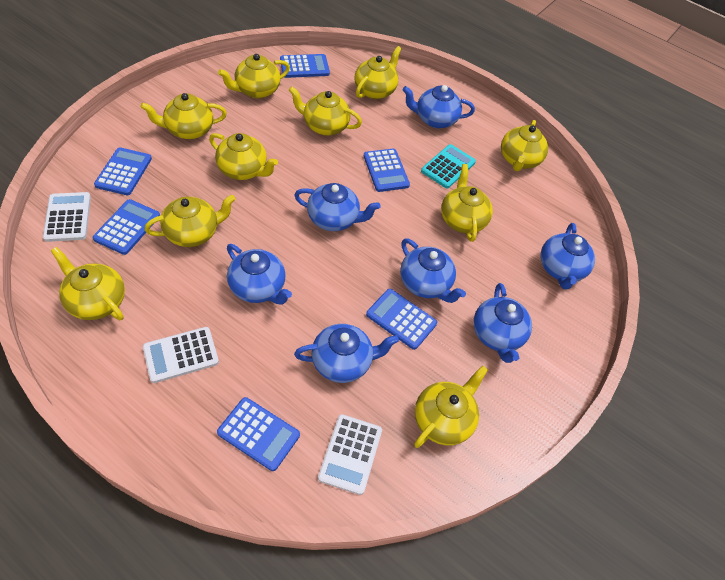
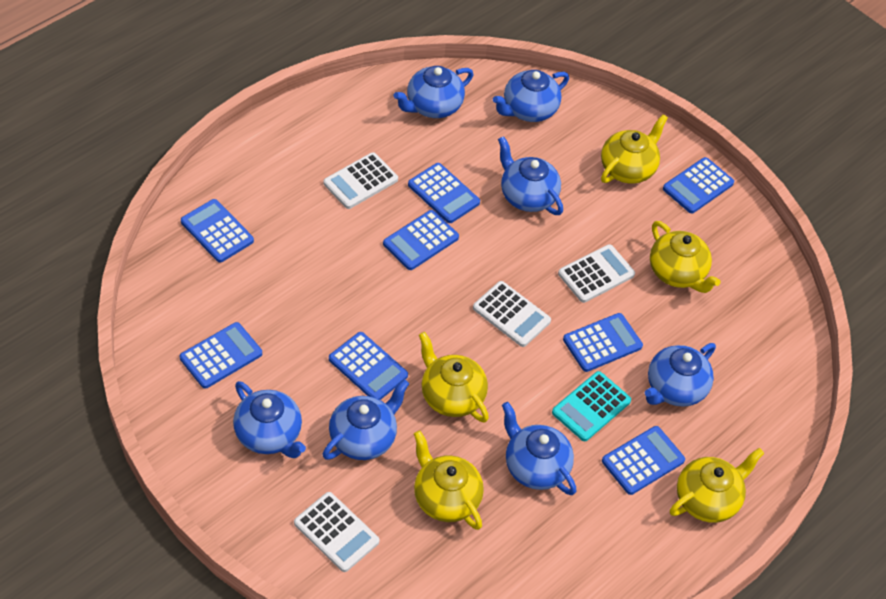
blue calculator: 6 -> 8
white calculator: 3 -> 4
yellow teapot: 10 -> 5

